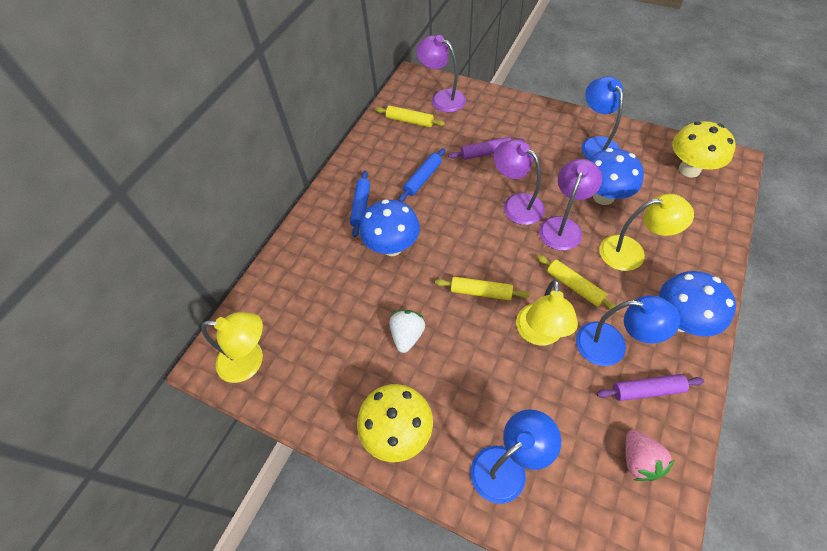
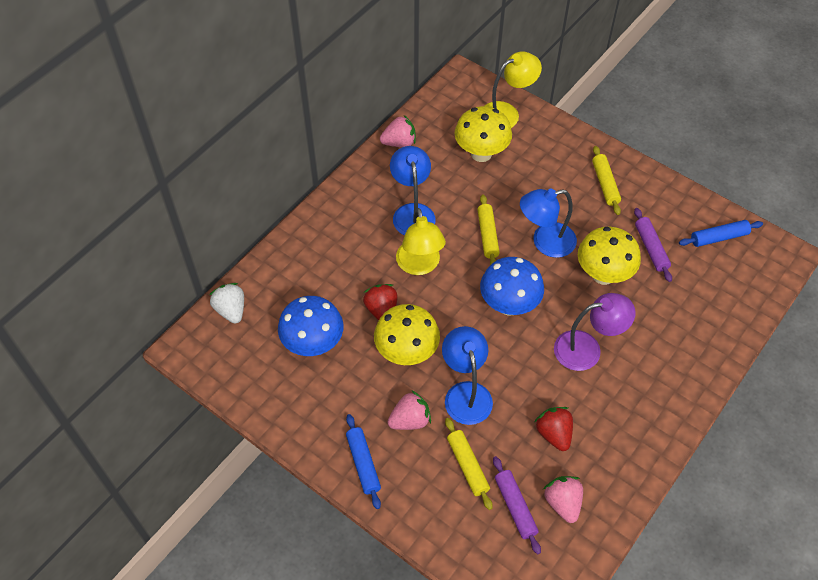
blue mushroom: 3 -> 2
pink strawberry: 1 -> 3
purple lamp: 3 -> 1
red strawberry: 0 -> 2
yellow lamp: 3 -> 2
yellow mushroom: 2 -> 3

